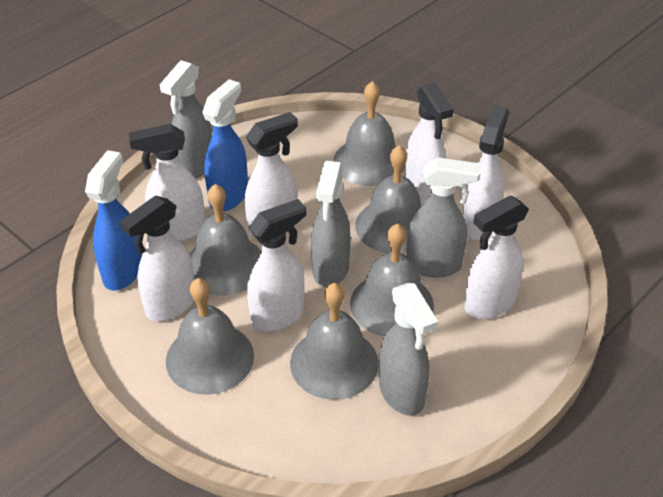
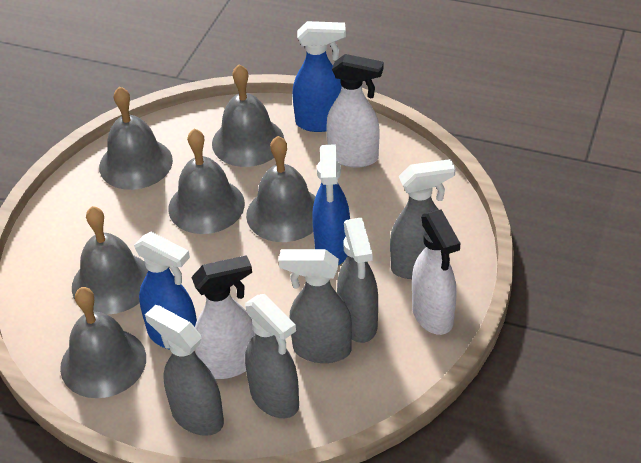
blue spray bottle: 2 -> 3
grey spray bottle: 4 -> 5
white spray bottle: 7 -> 3

